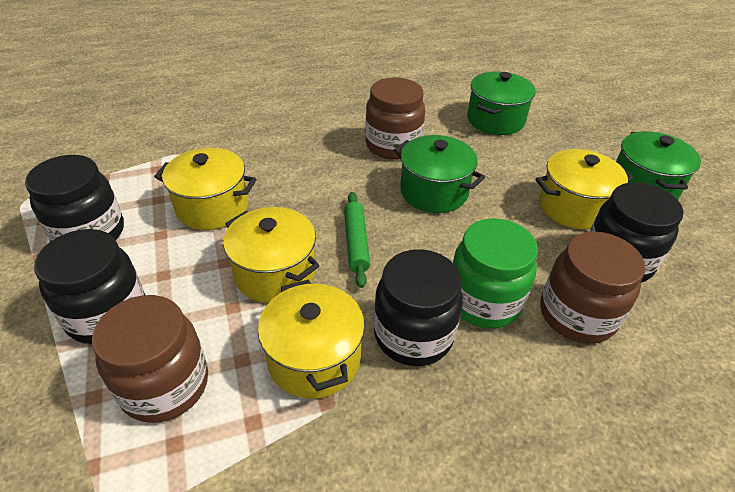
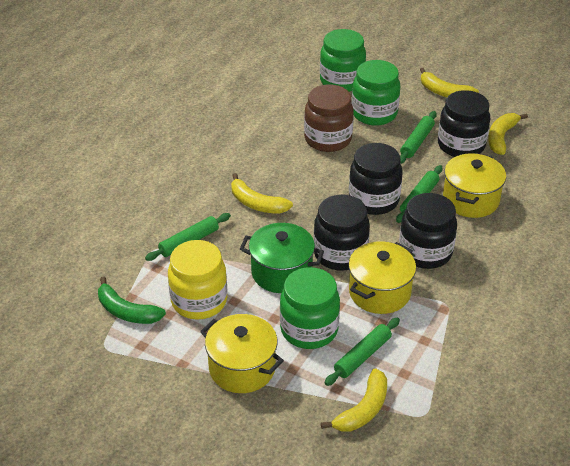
brown jar: 3 -> 1
green banana: 0 -> 1
green jar: 1 -> 3
green pot: 3 -> 1
green rolling pin: 1 -> 4
yellow banana: 0 -> 4
yellow jar: 0 -> 1
yellow pot: 4 -> 3

